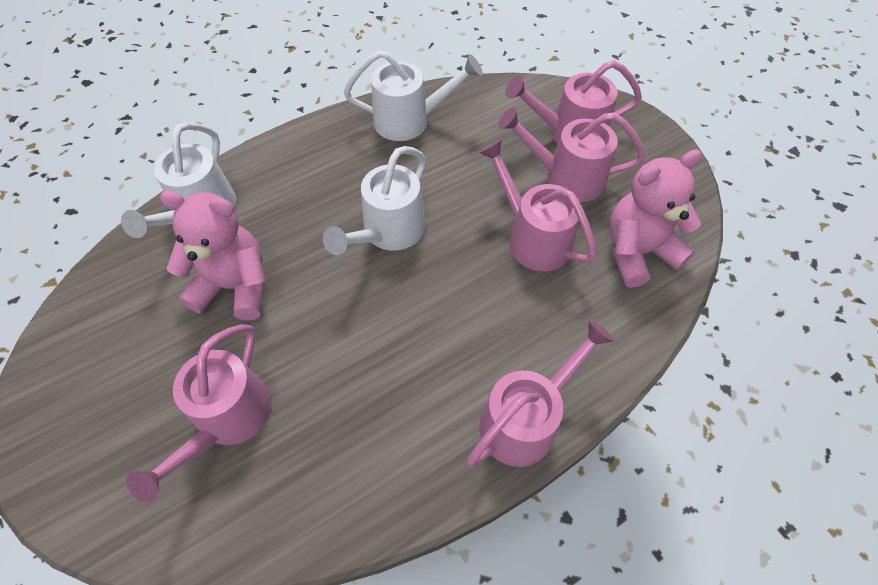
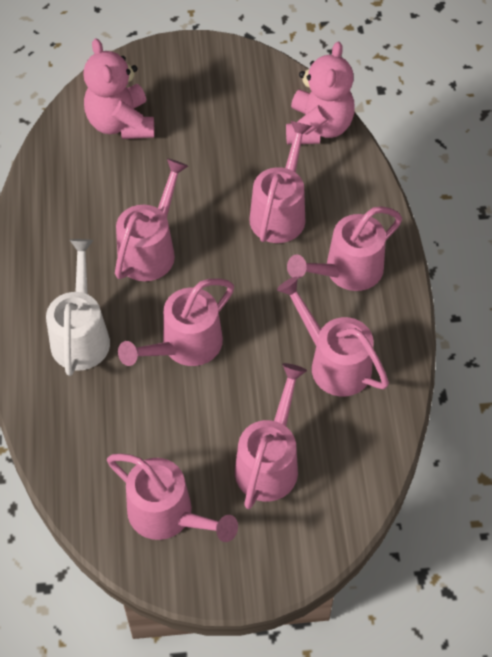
pink watering can: 5 -> 7
white watering can: 3 -> 1

